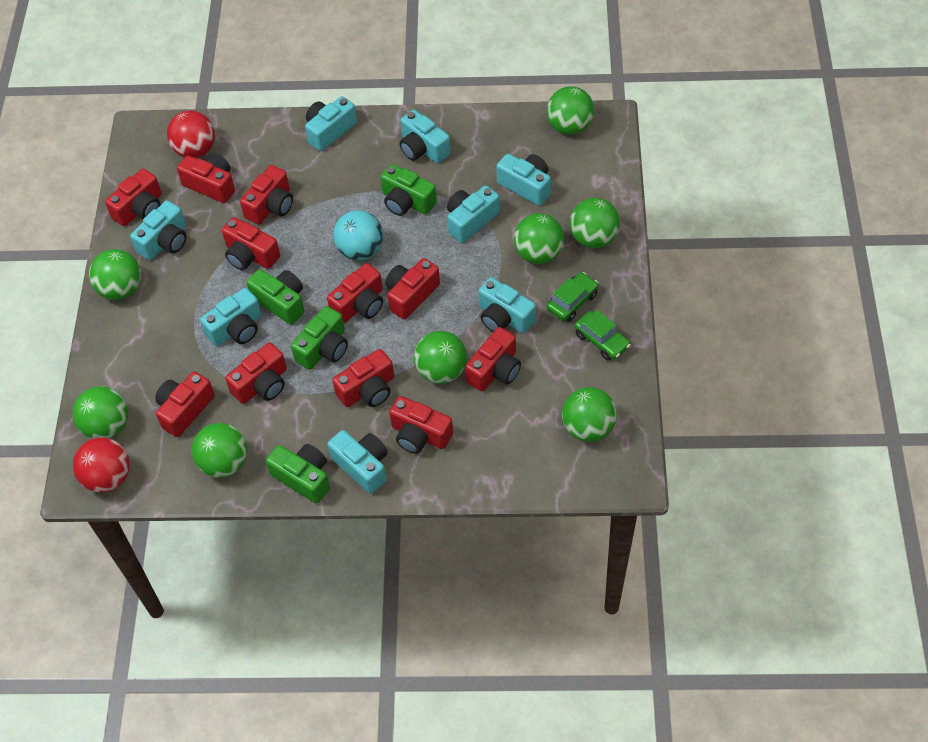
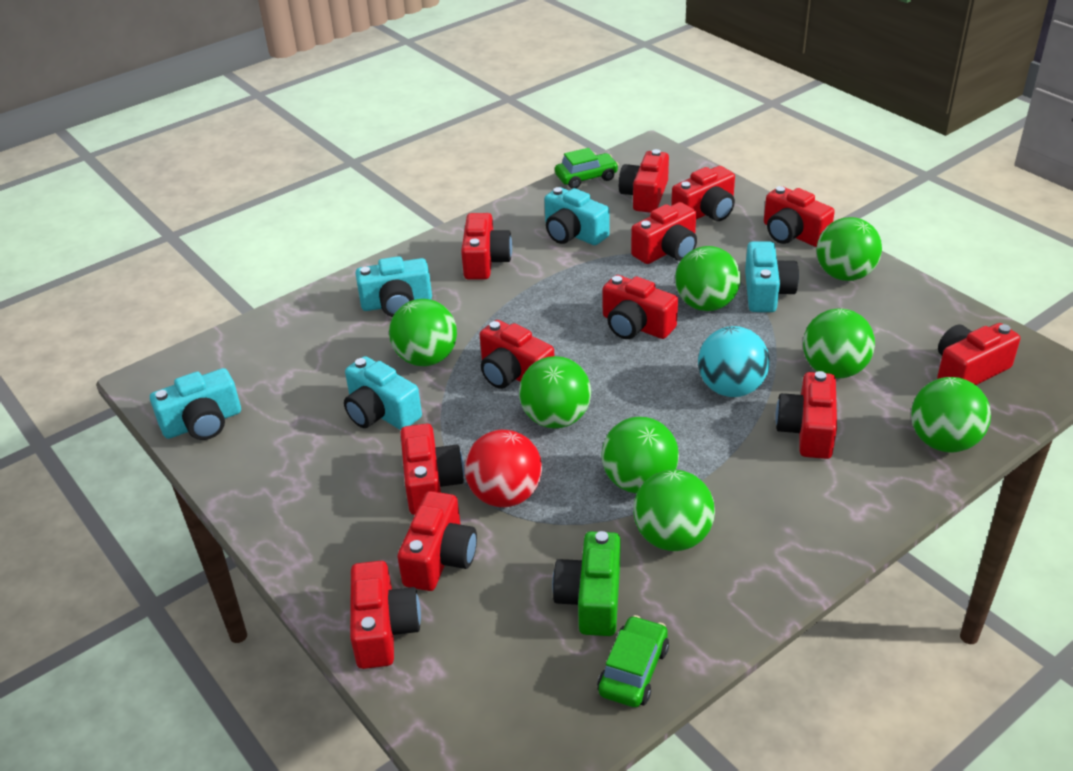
green camera: 4 -> 1
red ball: 2 -> 1
red camera: 11 -> 12
turquoise camera: 8 -> 5

